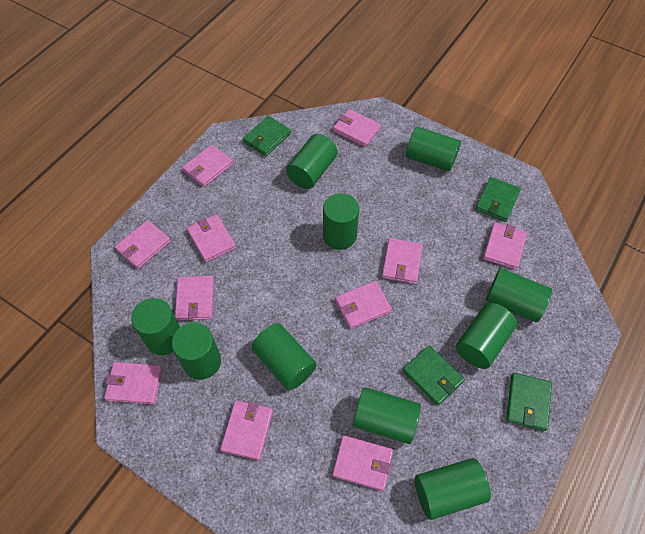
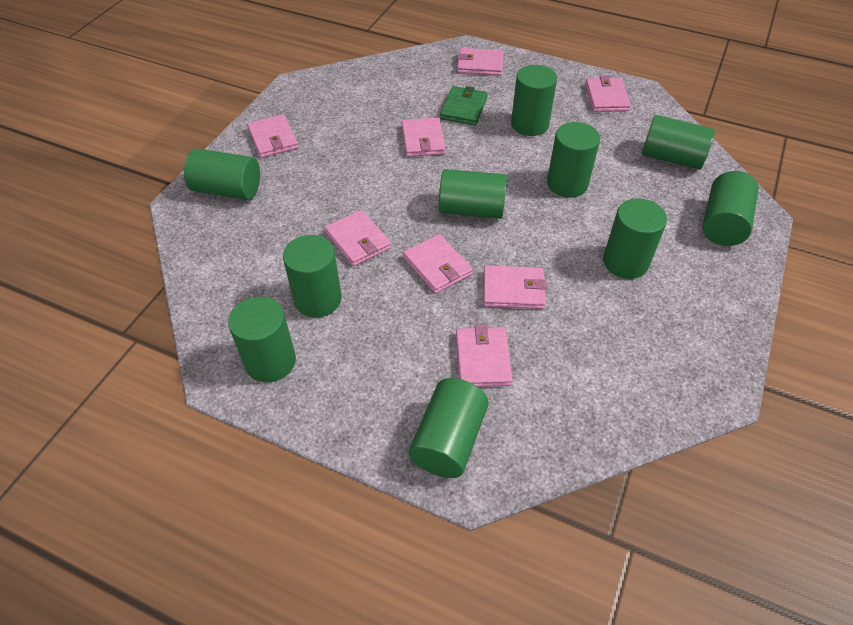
green wallet: 4 -> 1
pink wallet: 11 -> 8

